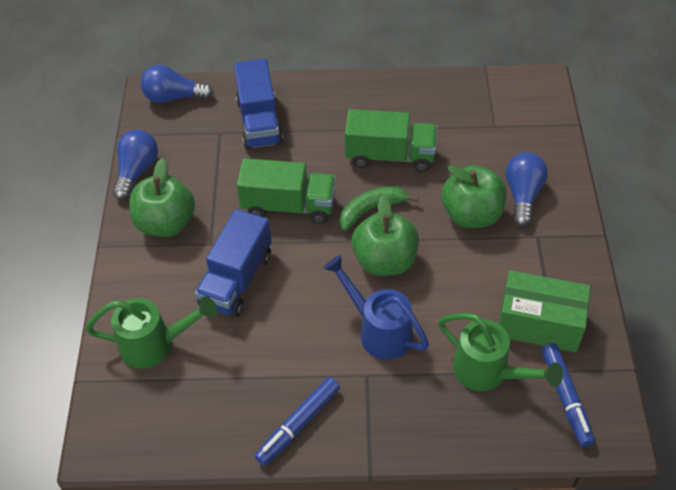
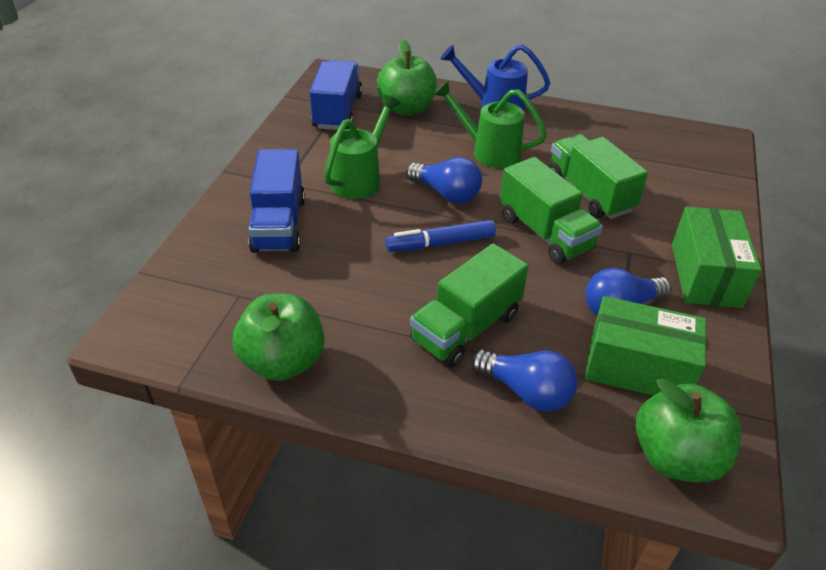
blue marker: 2 -> 1
green banana: 1 -> 0
green box: 1 -> 2
green truck: 2 -> 3

